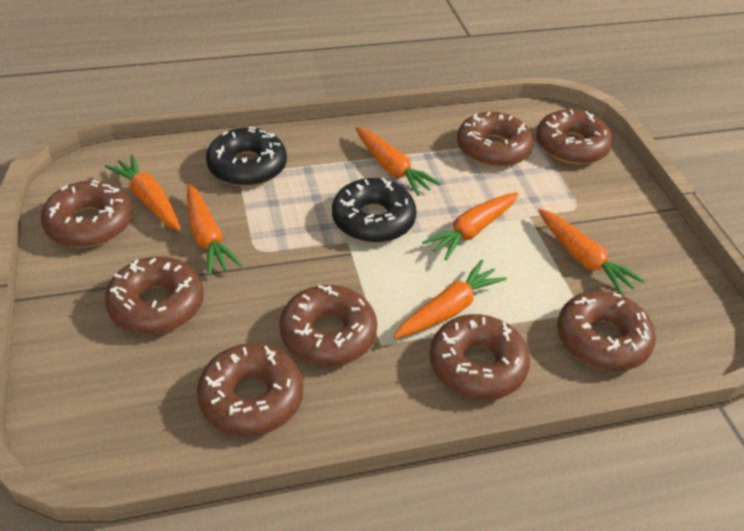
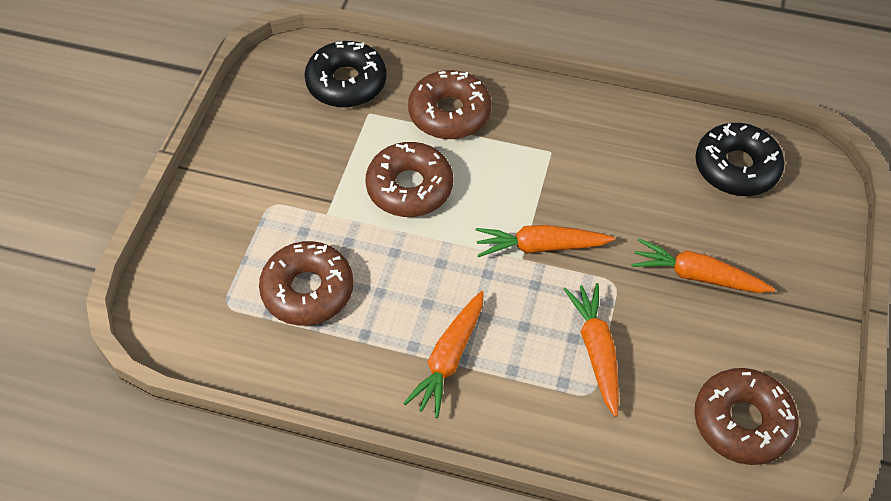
brown donut: 8 -> 4
orange carrot: 6 -> 4

